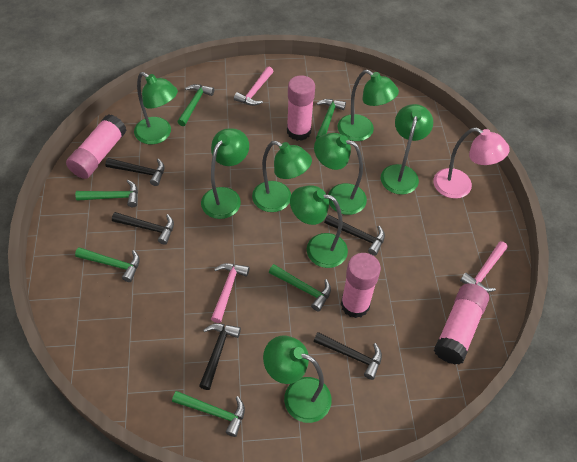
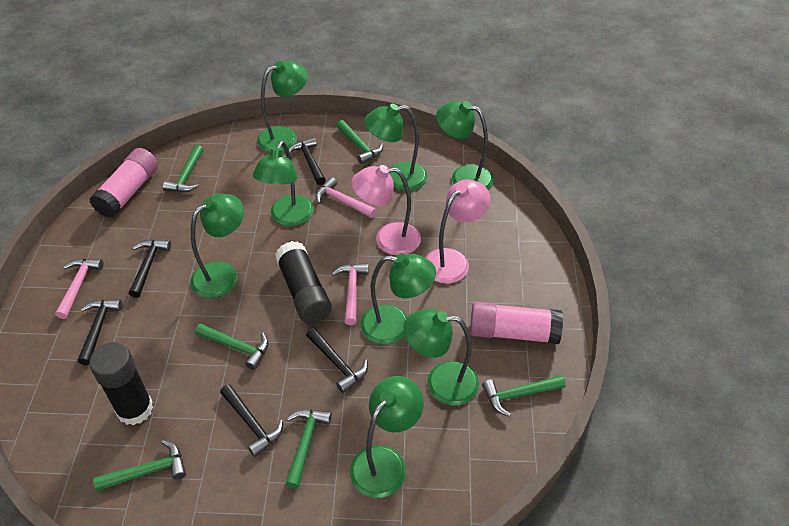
black glue stick: 0 -> 2
pink glue stick: 4 -> 2
pink lamp: 1 -> 2

